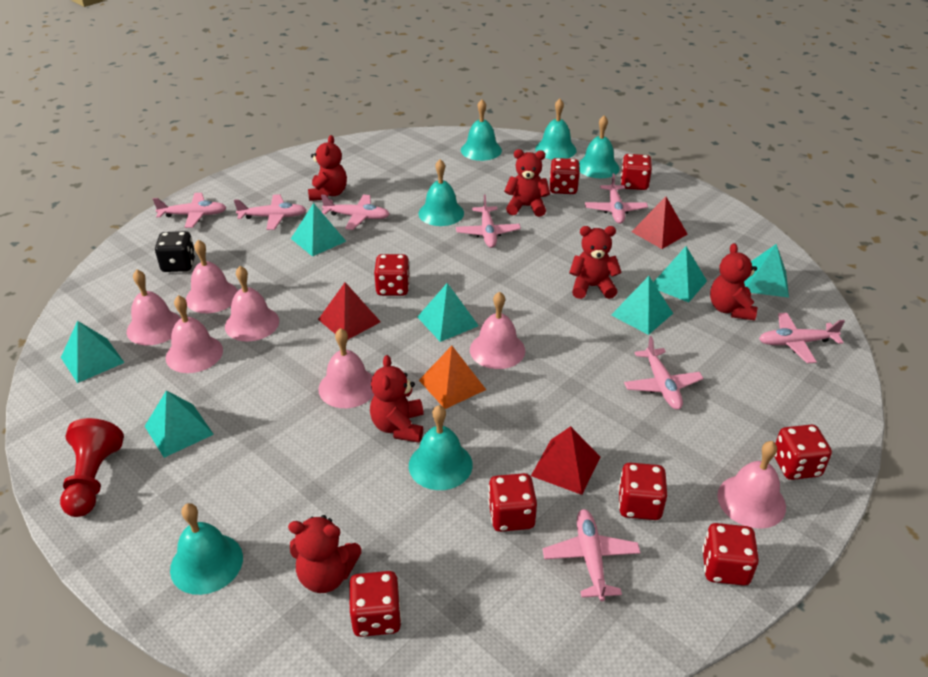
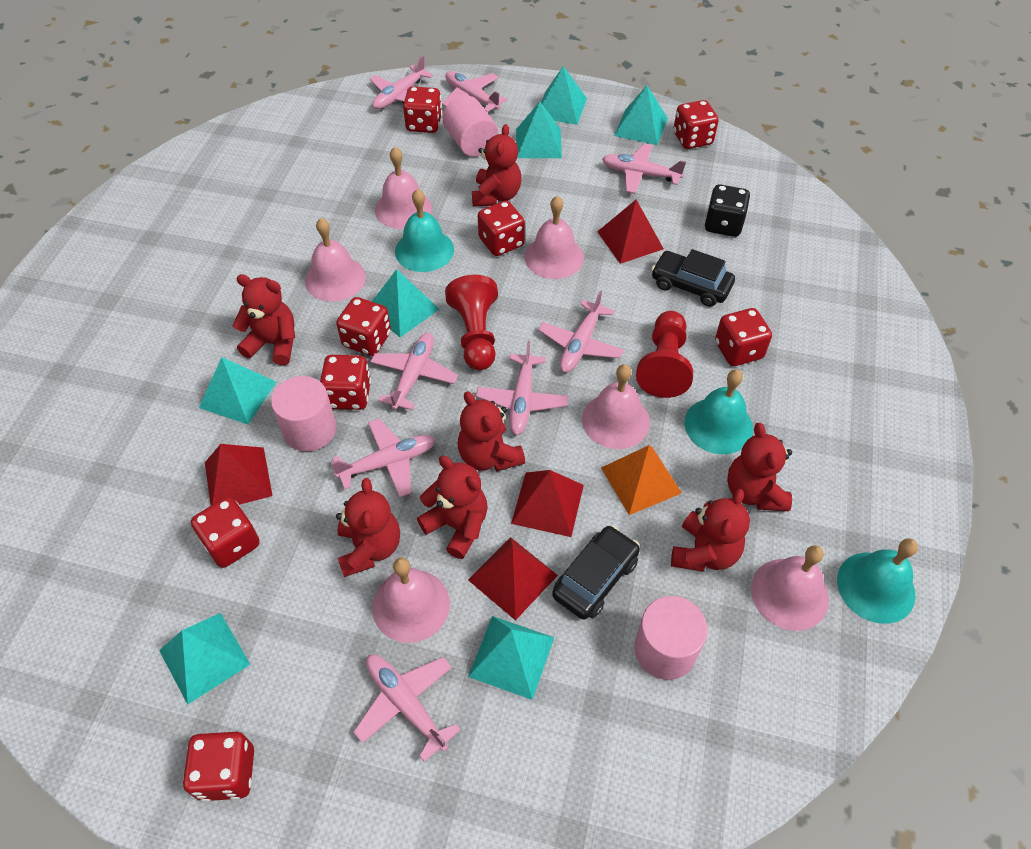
black car: 0 -> 2
pink bell: 7 -> 6
pink cylinder: 0 -> 3
red pawn: 1 -> 2
red pyramid: 3 -> 4
red teddy bear: 6 -> 7
turquoise bell: 6 -> 3

